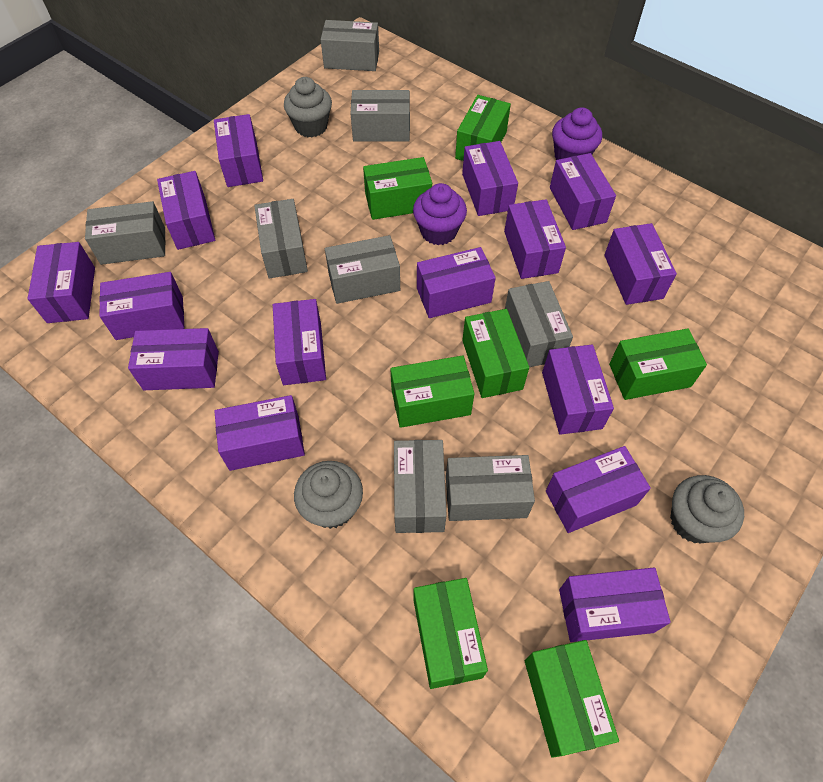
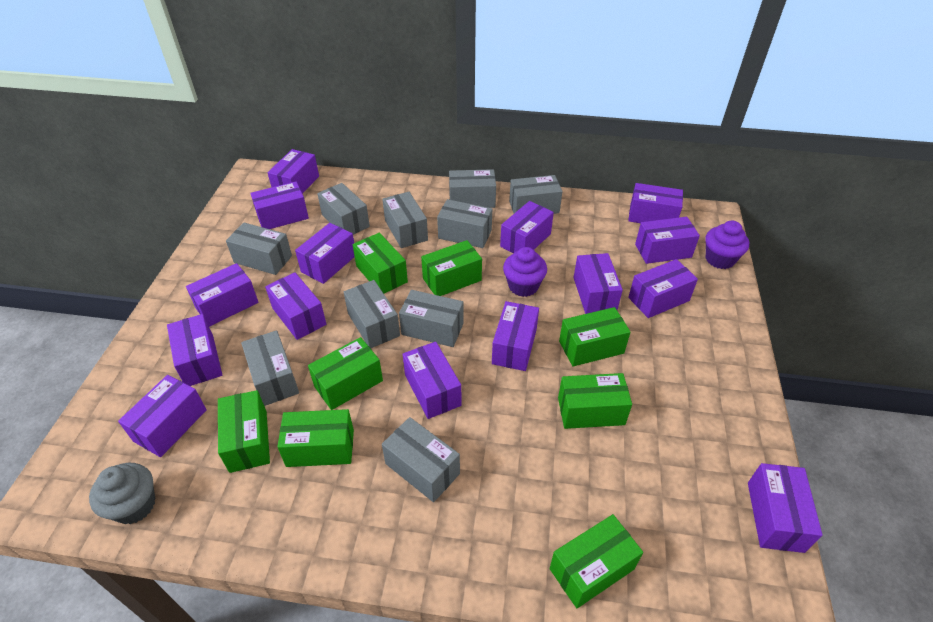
green box: 7 -> 8
grey box: 8 -> 10
grey cupcake: 3 -> 1

